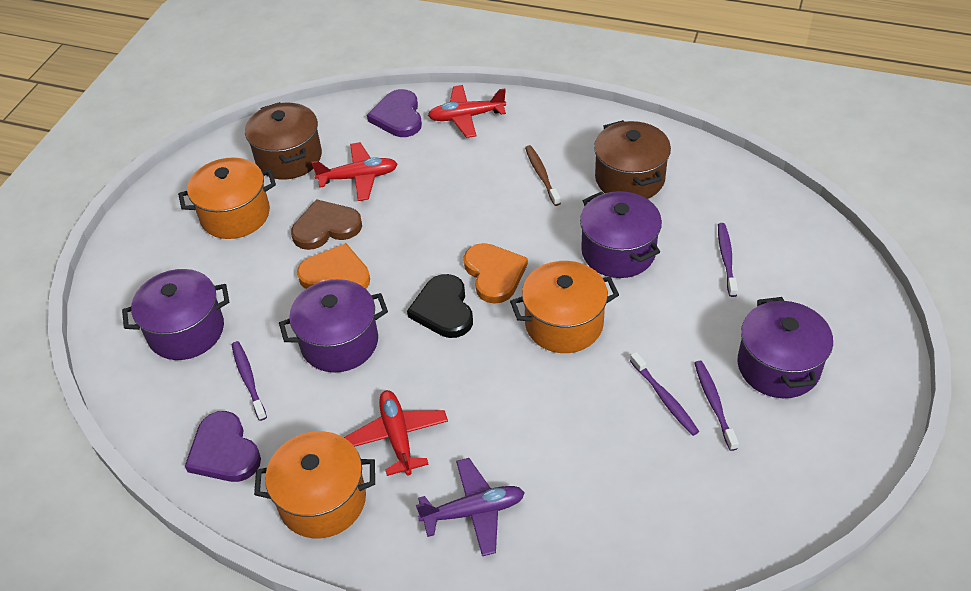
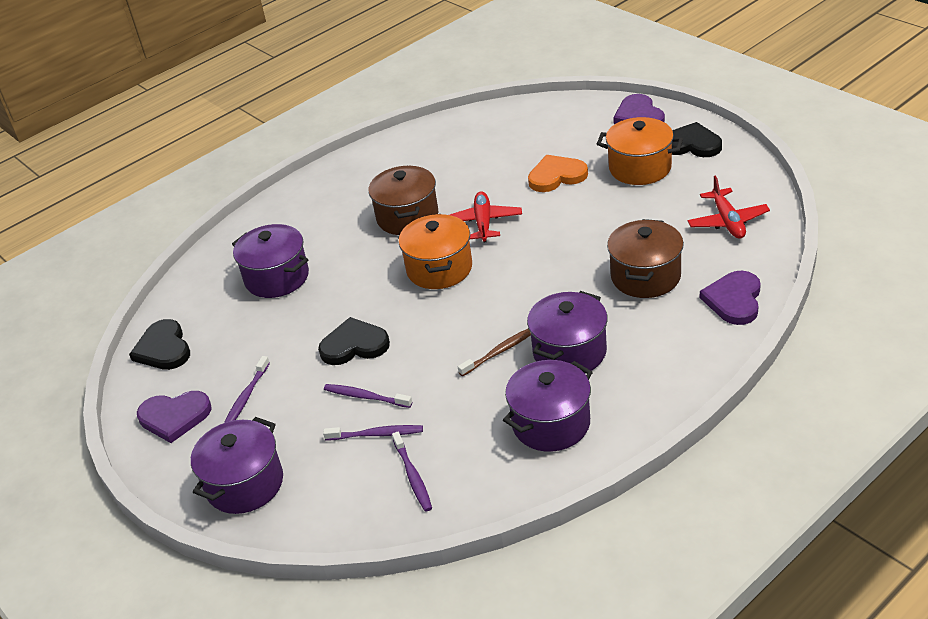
black heart: 1 -> 3
brown heart: 1 -> 0
orange heart: 2 -> 1
orange pot: 3 -> 2
purple heart: 2 -> 3
purple plane: 1 -> 0
red plane: 3 -> 2

